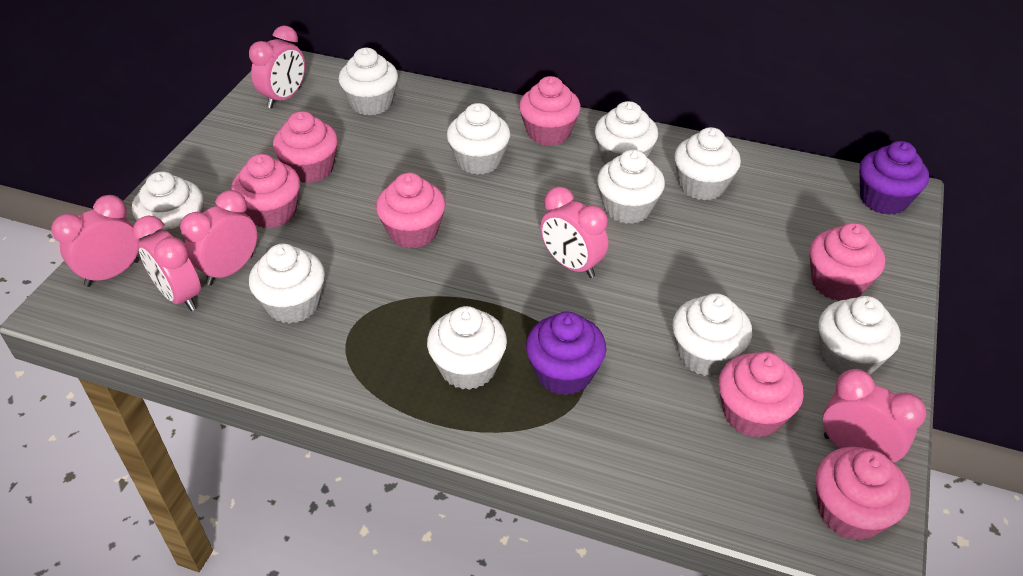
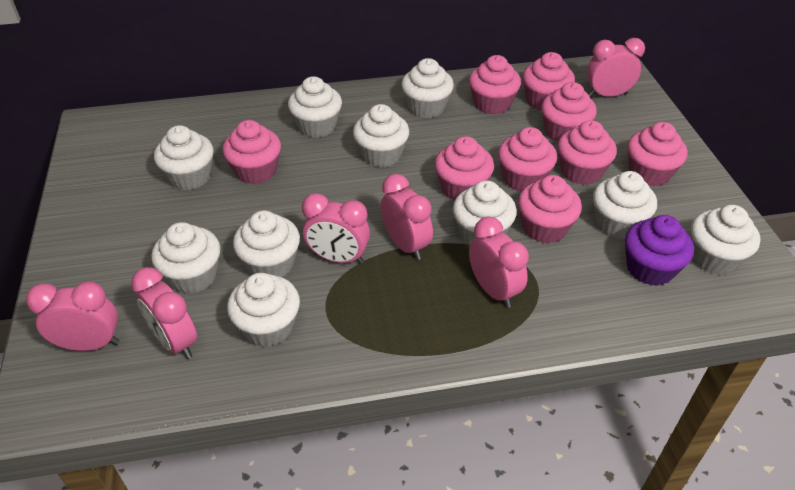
pink cupcake: 7 -> 9
purple cupcake: 2 -> 1

